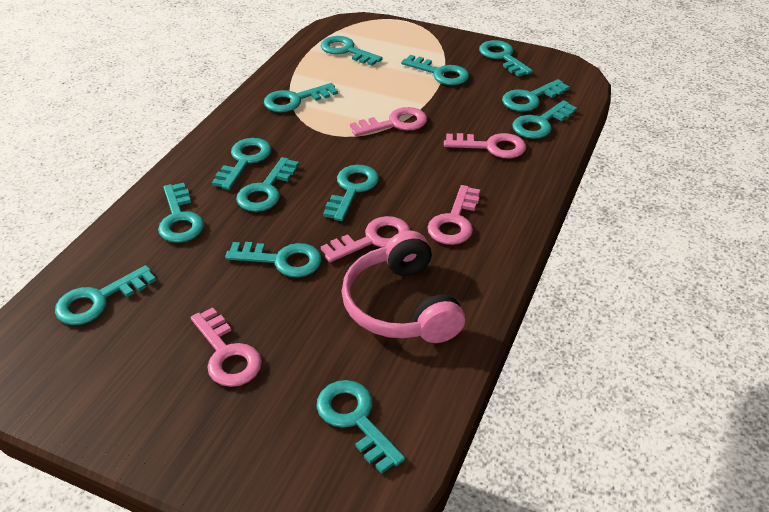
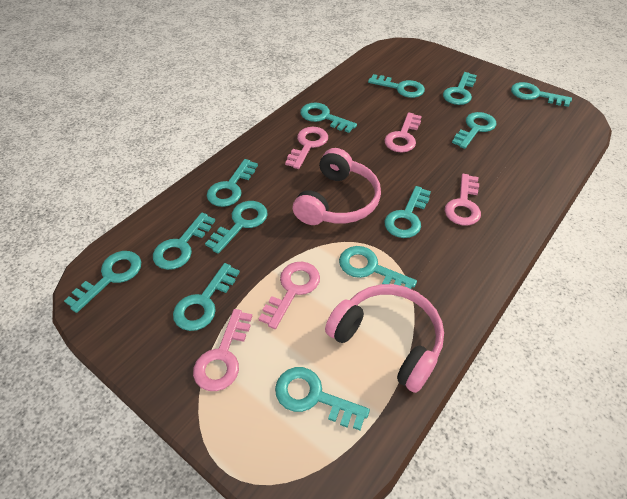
pink headphones: 1 -> 2

